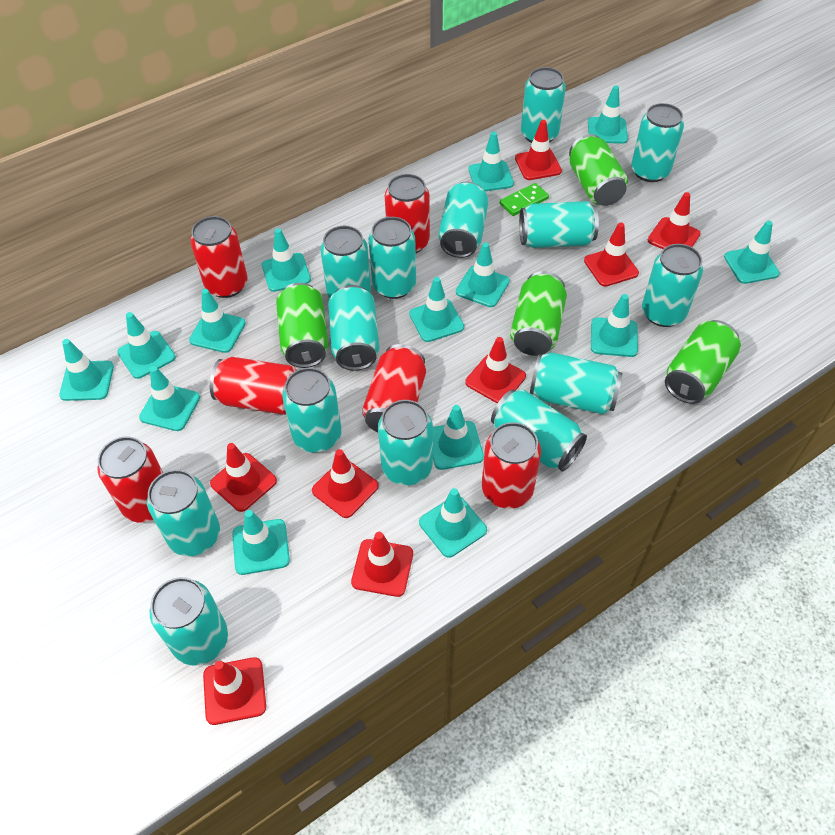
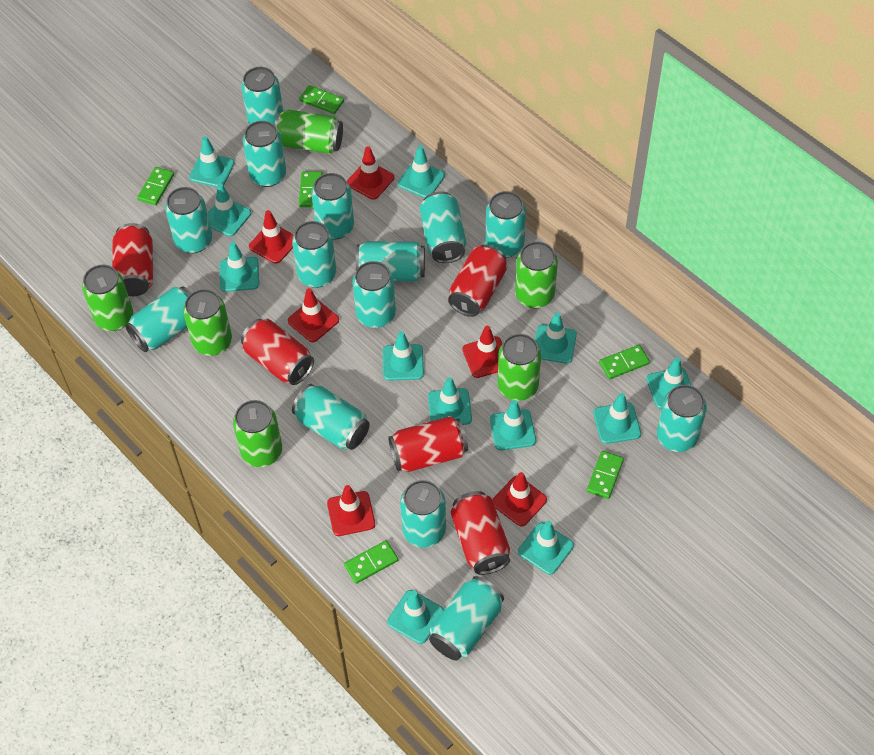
green can: 4 -> 6
green domino: 1 -> 6
red can: 6 -> 5
red traffic cone: 8 -> 6
turquoise traffic cone: 14 -> 12

